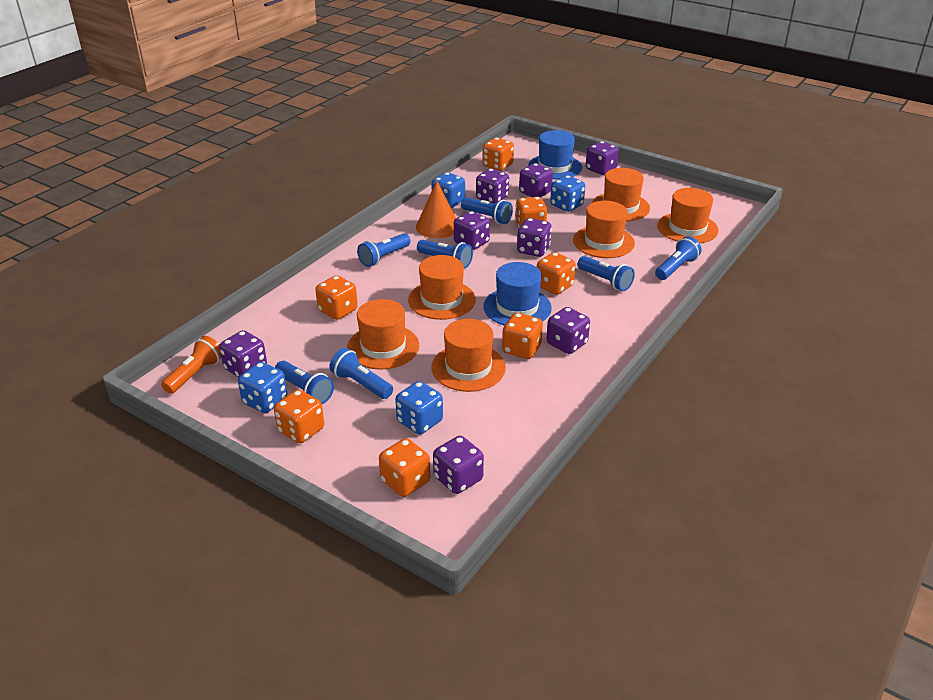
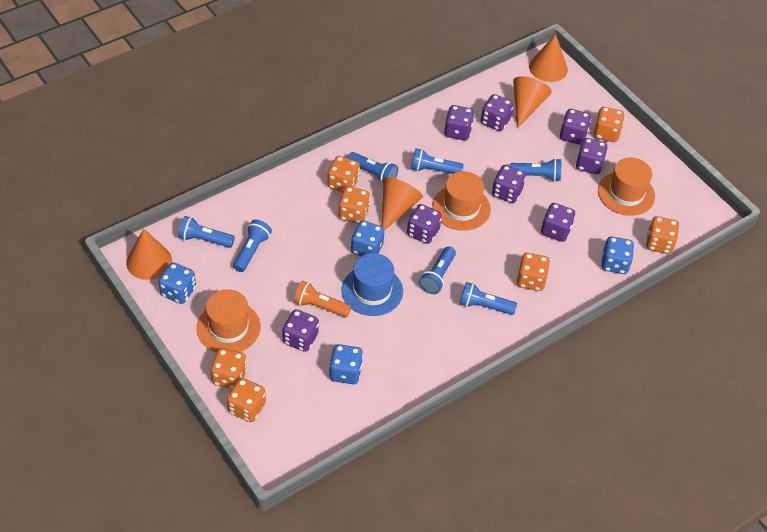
blue hat: 2 -> 1
orange cone: 1 -> 4
orange hat: 6 -> 3

